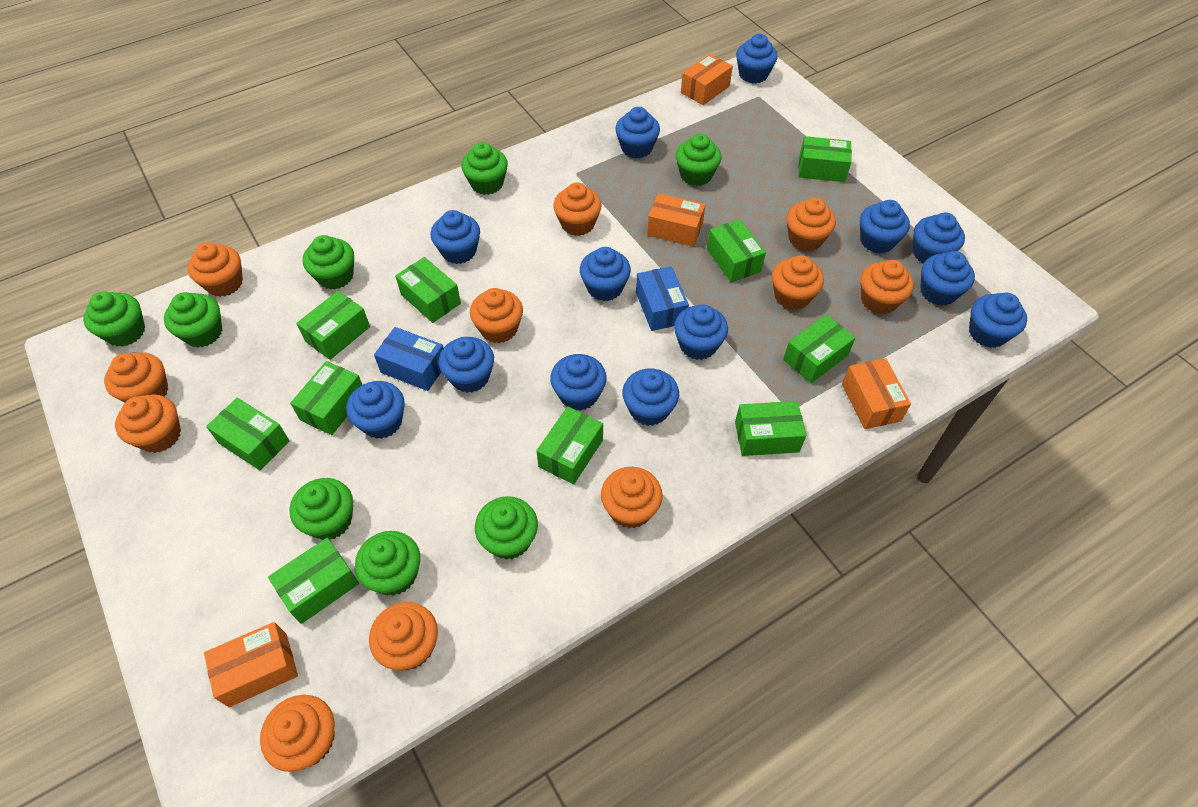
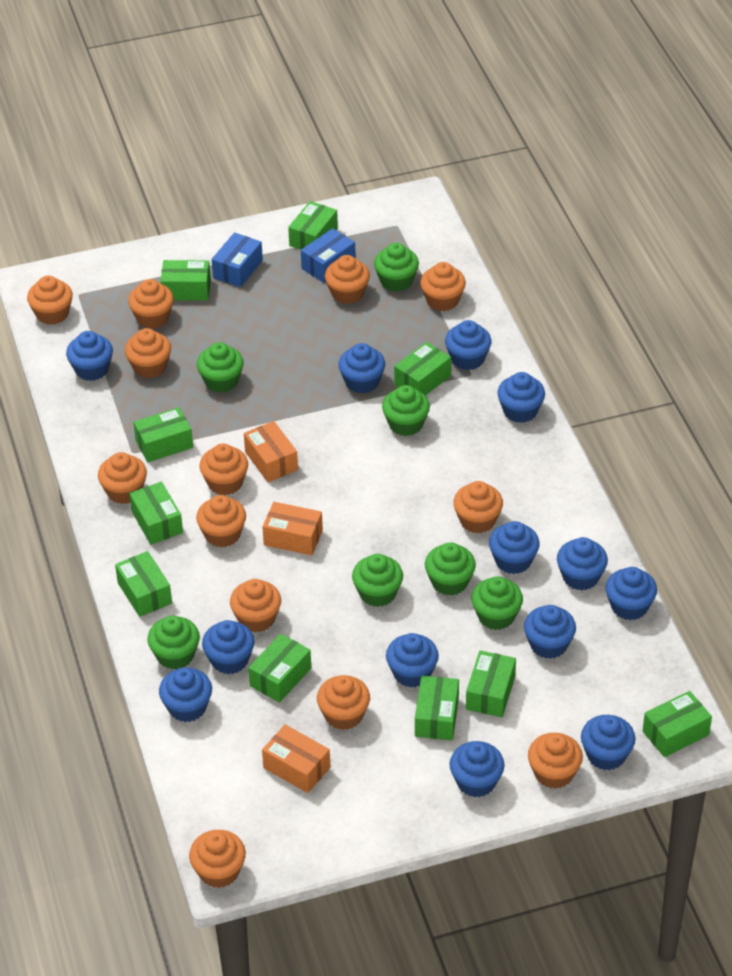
green cupcake: 8 -> 7
orange box: 4 -> 3
orange cupcake: 11 -> 13

